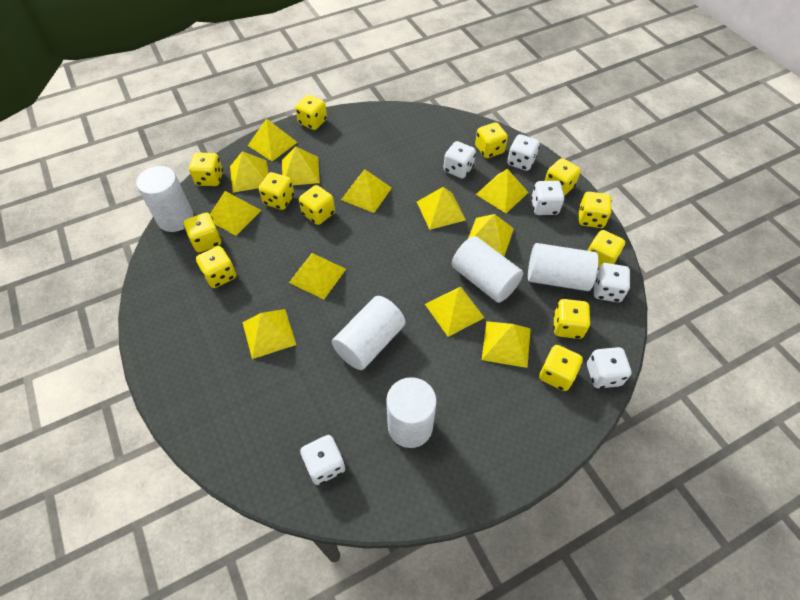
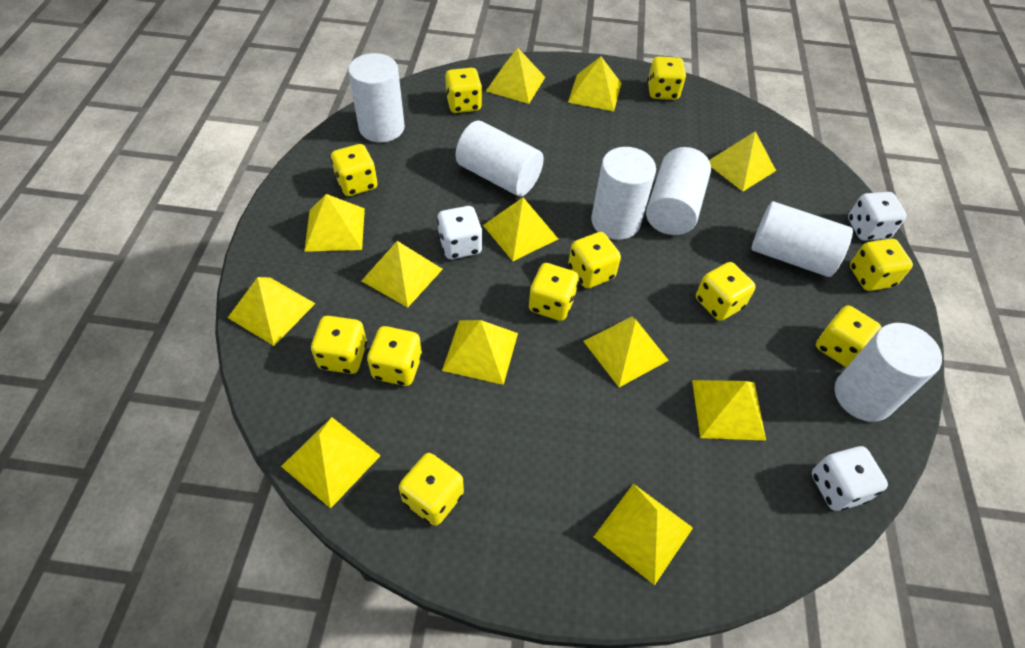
white cylinder: 5 -> 6
white dice: 6 -> 3
yellow dice: 12 -> 11

